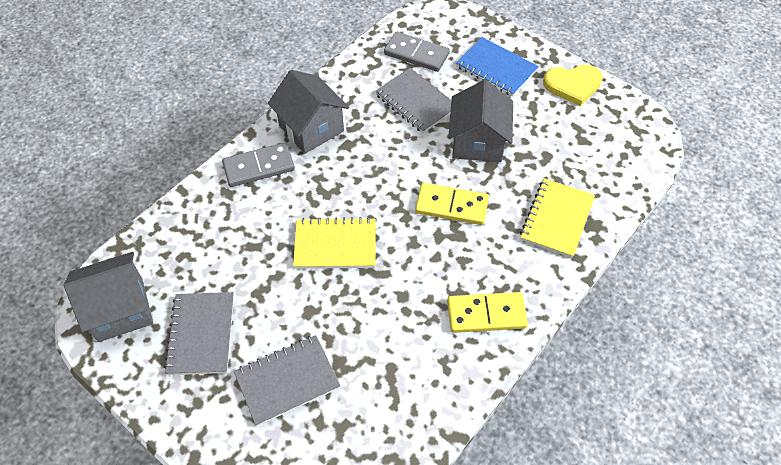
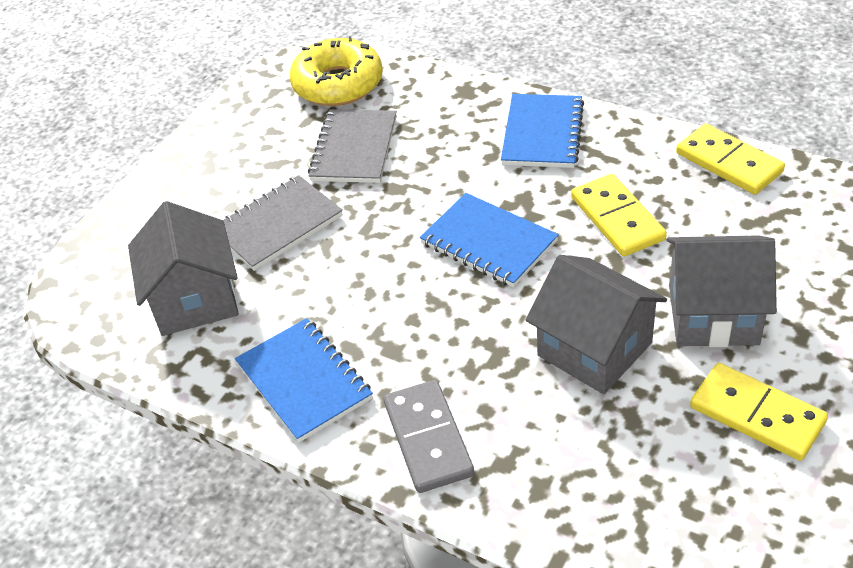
blue notebook: 1 -> 3
grey domino: 2 -> 1
grey notebook: 3 -> 2
yellow domino: 2 -> 3
yellow donut: 0 -> 1
yellow heart: 1 -> 0
yellow notebook: 2 -> 0

